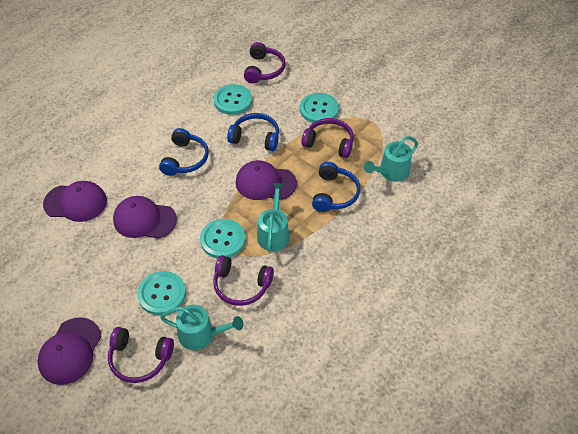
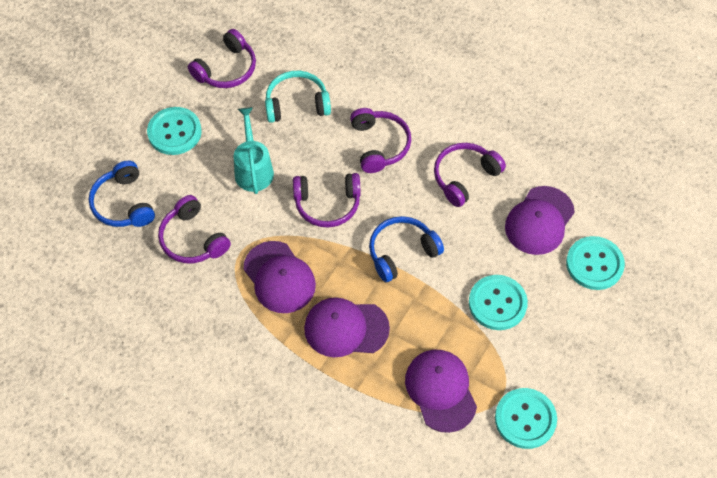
blue headphones: 3 -> 2
purple headphones: 4 -> 5
turquoise headphones: 0 -> 1
turquoise watering can: 3 -> 1

